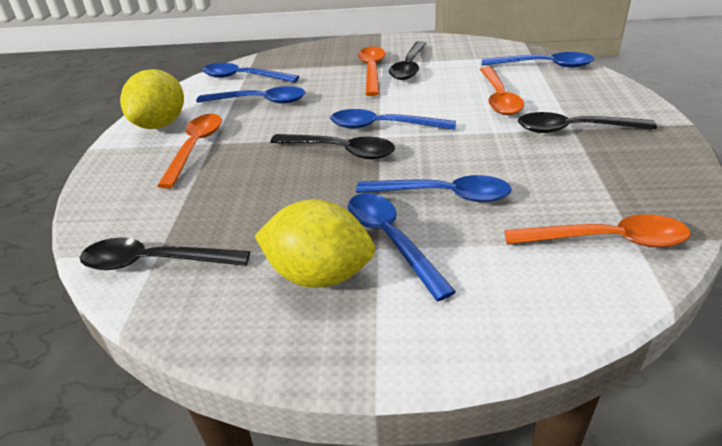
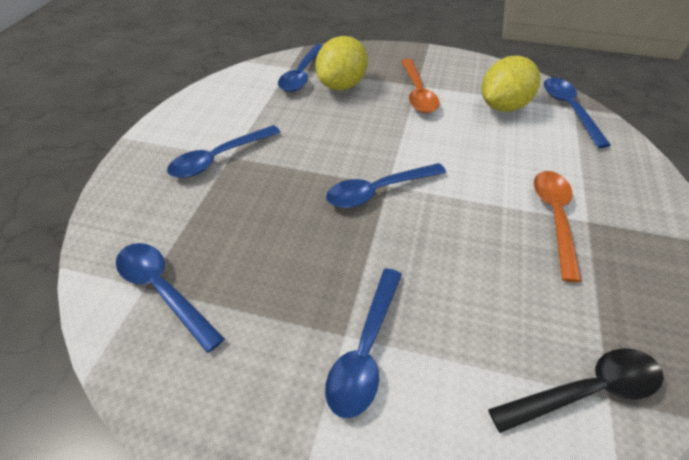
black spoon: 4 -> 1
orange spoon: 4 -> 2

